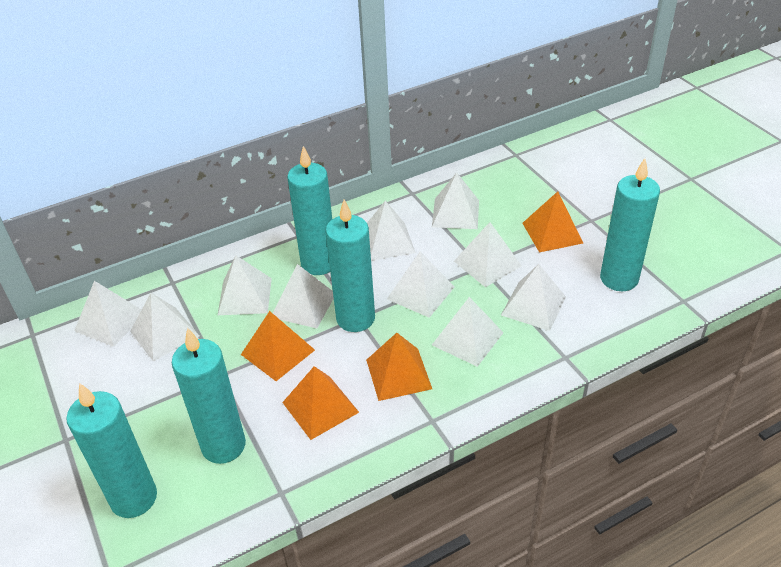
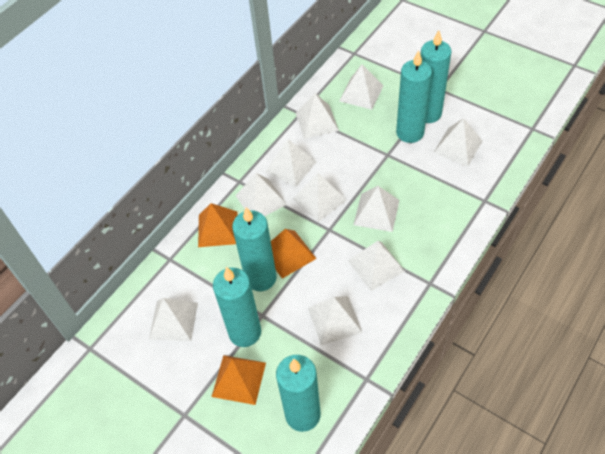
orange pyramid: 4 -> 3

